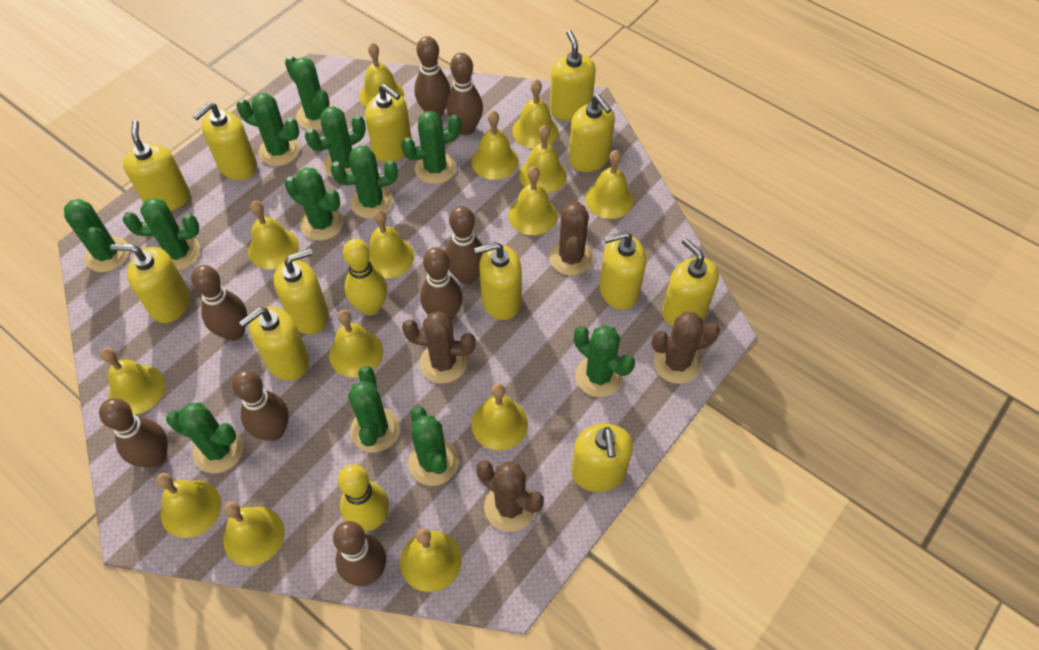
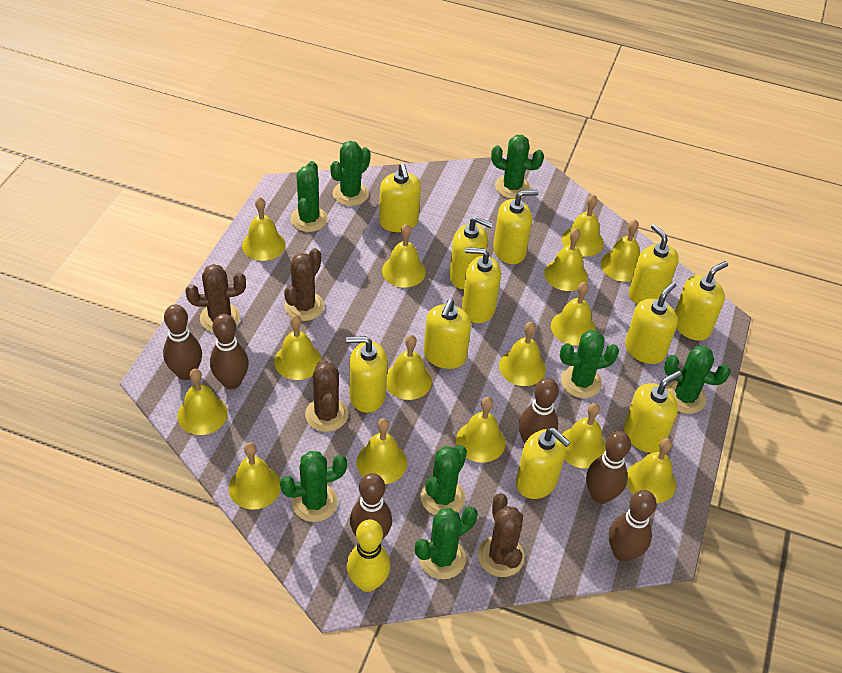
brown bowling pin: 8 -> 6
green cactus: 12 -> 8
yellow bell: 14 -> 15
yellow bowling pin: 2 -> 1
yellow soap dispenser: 12 -> 11

